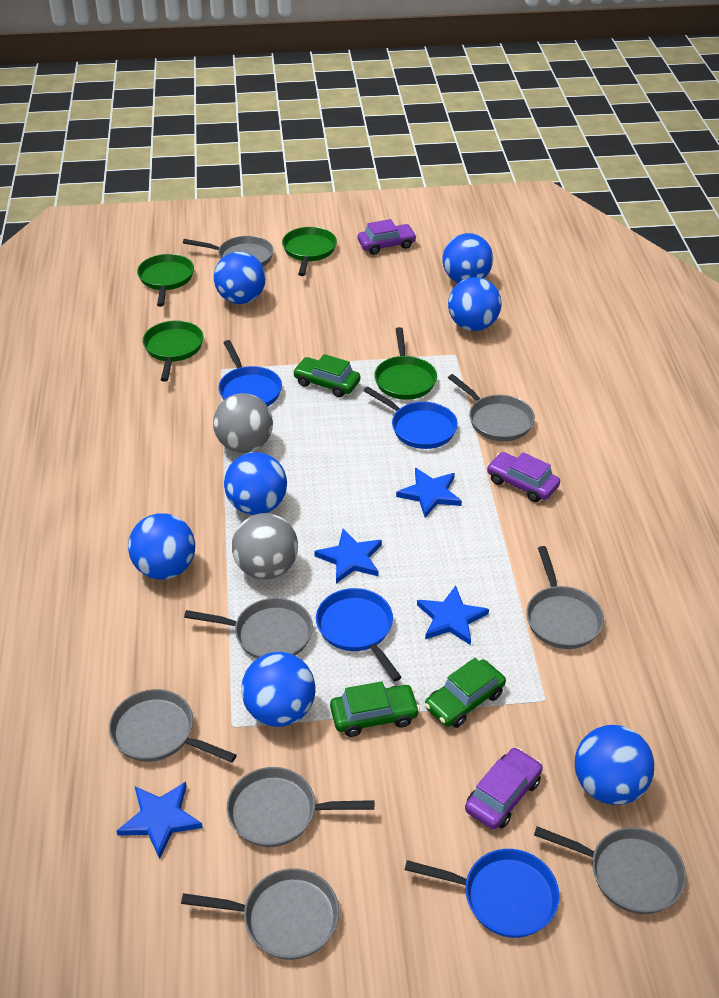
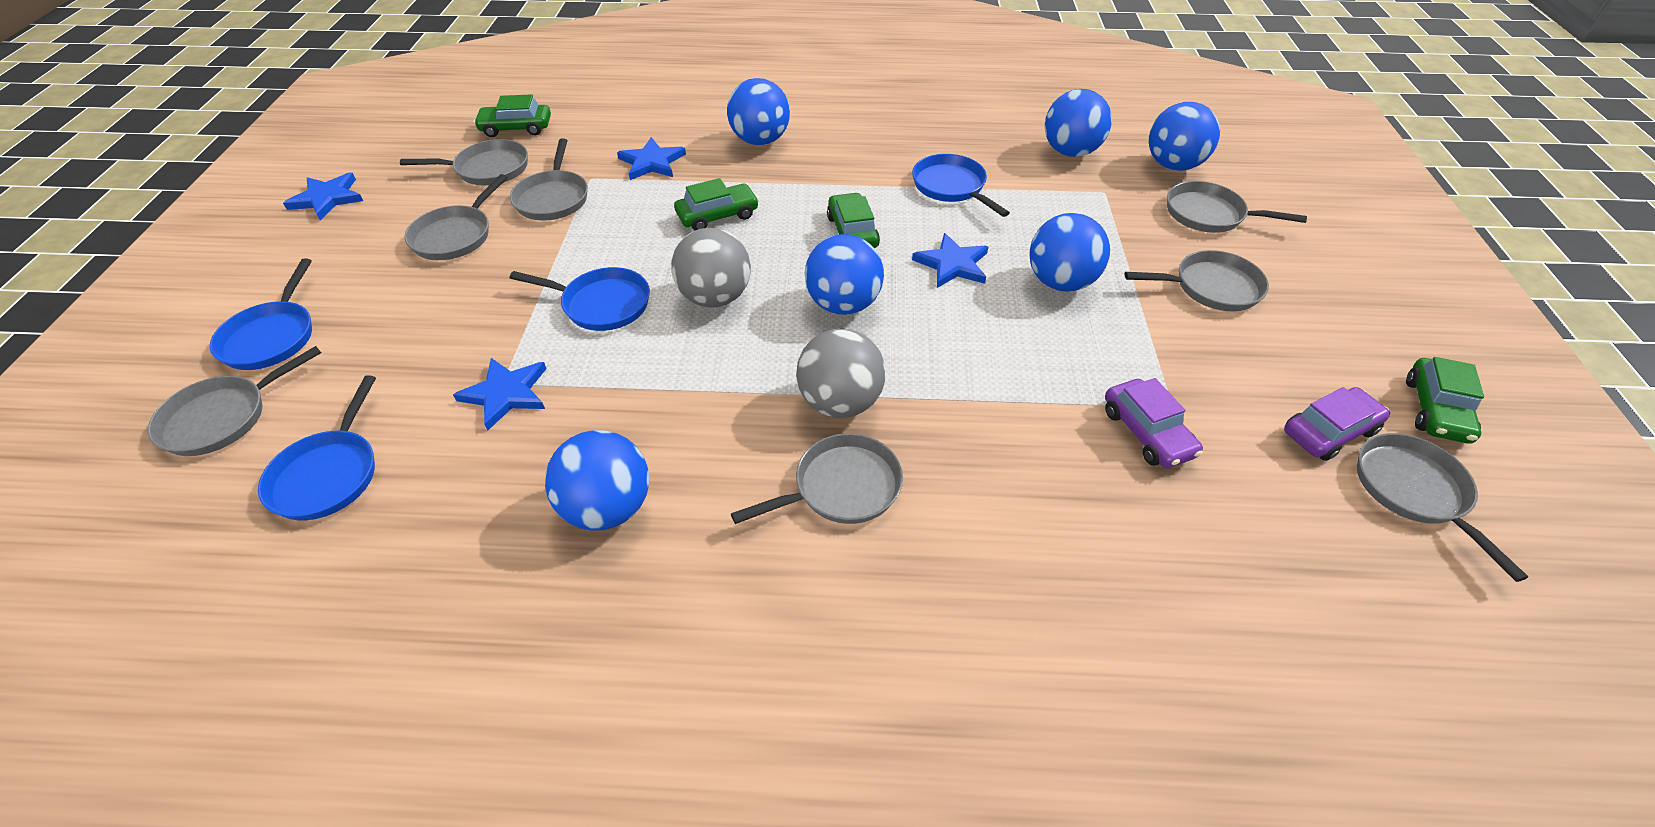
blue ball: 7 -> 6
green car: 3 -> 4
green pan: 4 -> 0
purple car: 3 -> 2

